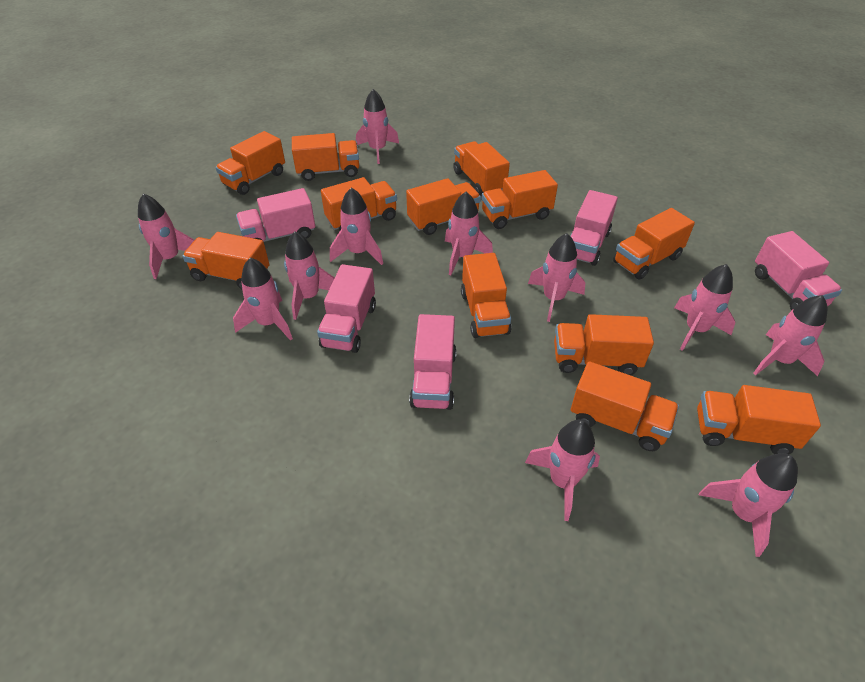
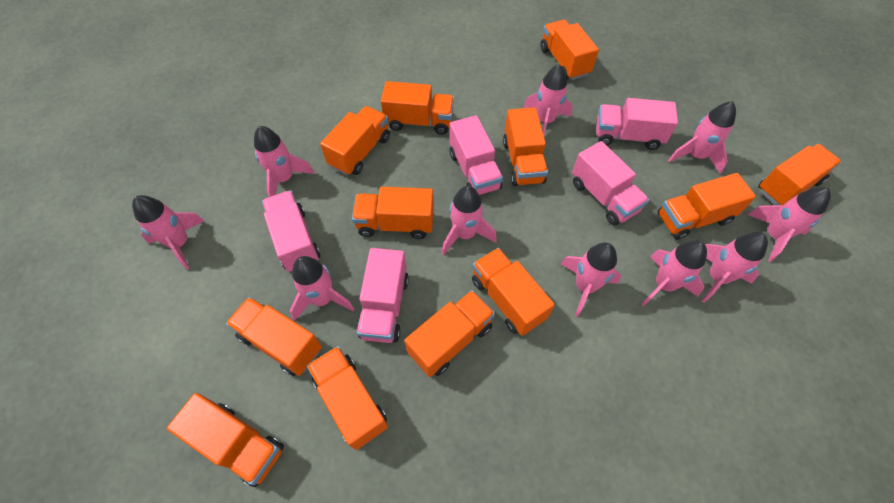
pink rocket: 11 -> 10

